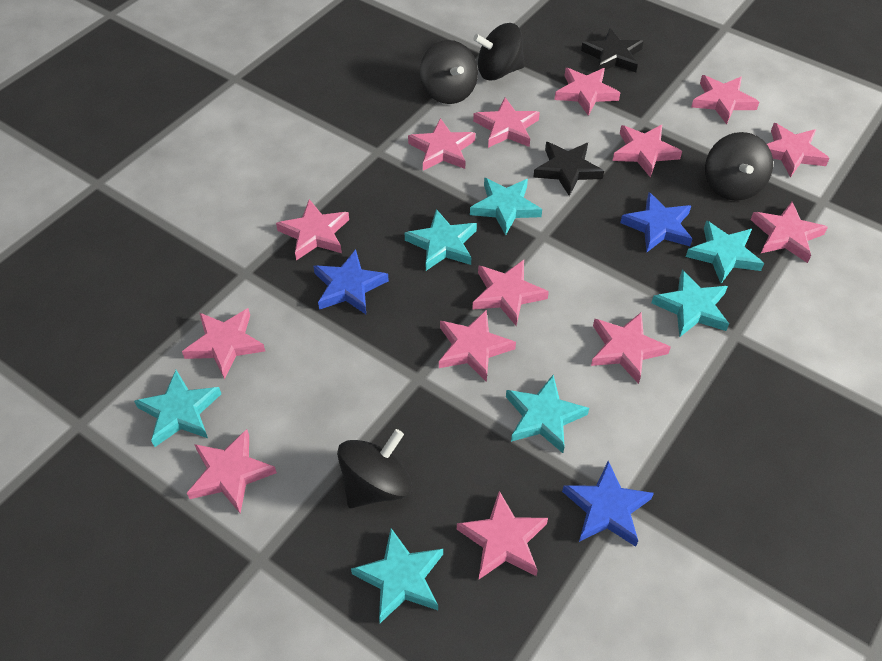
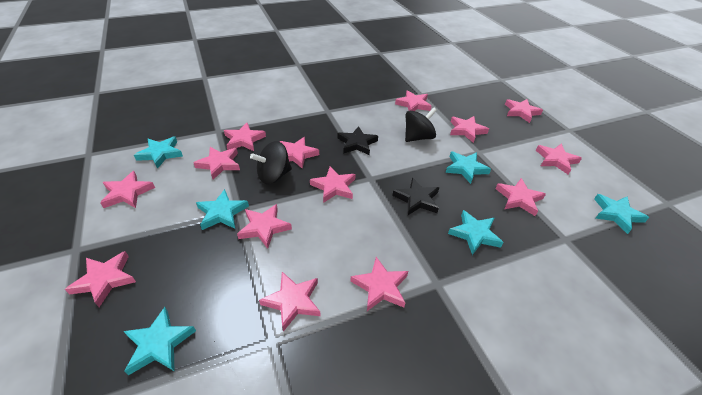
black spinning top: 4 -> 2
blue star: 3 -> 0
turquoise star: 7 -> 6

